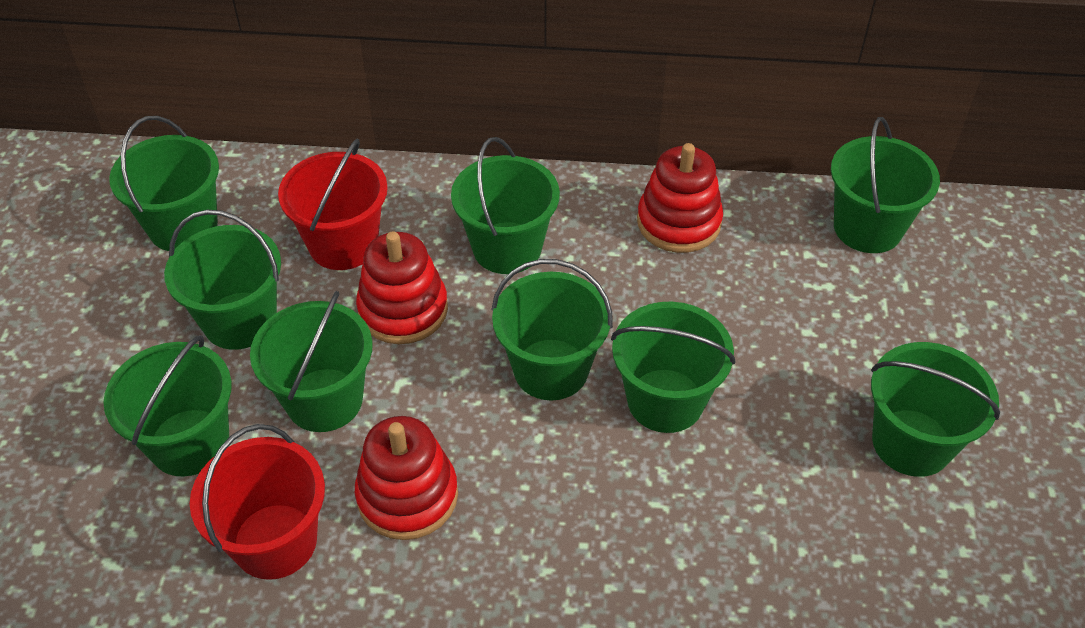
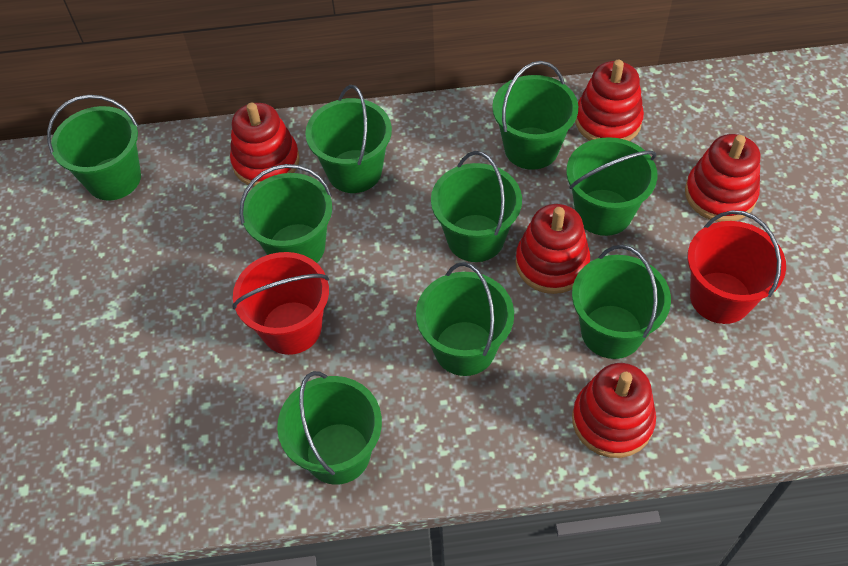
red stacking toy: 3 -> 5

